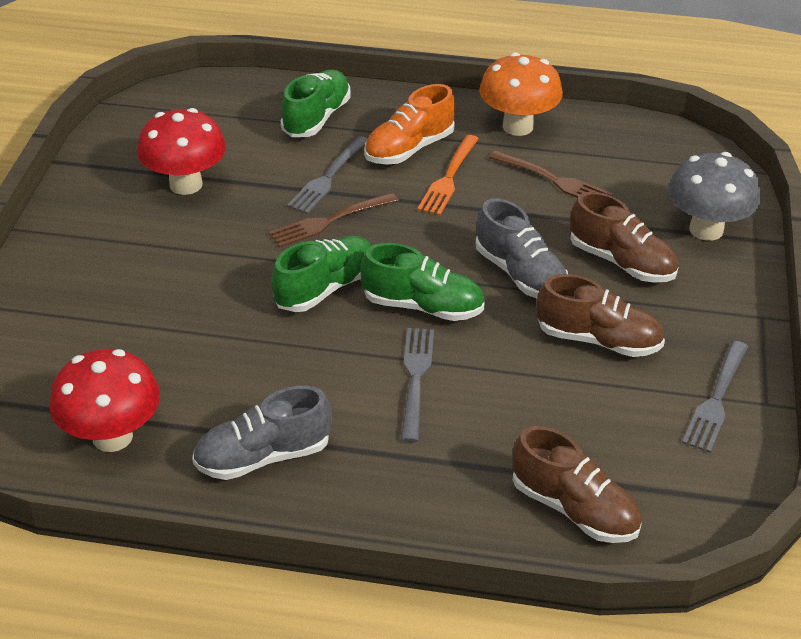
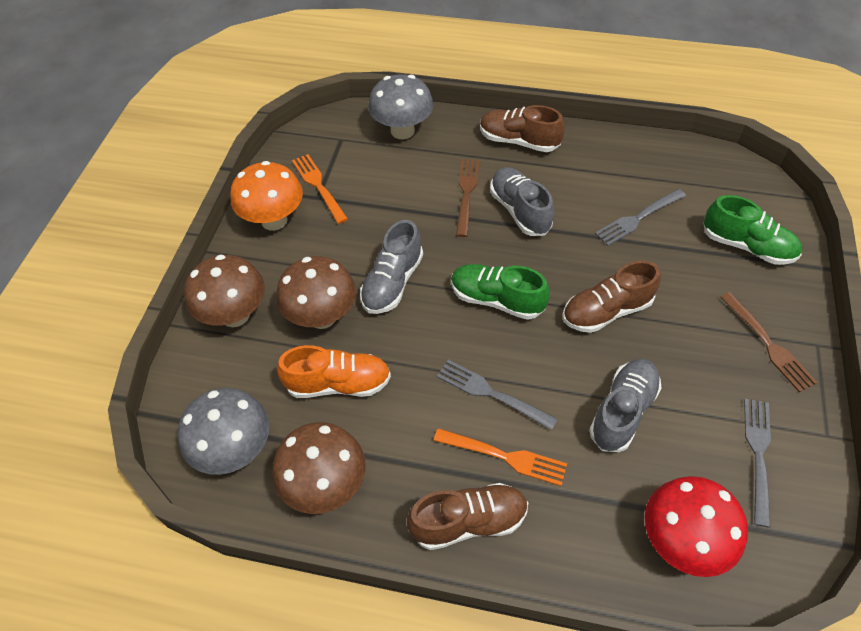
brown mushroom: 0 -> 3
green shoe: 3 -> 2
grey mushroom: 1 -> 2
grey shoe: 2 -> 3
orange fork: 1 -> 2
red mushroom: 2 -> 1

